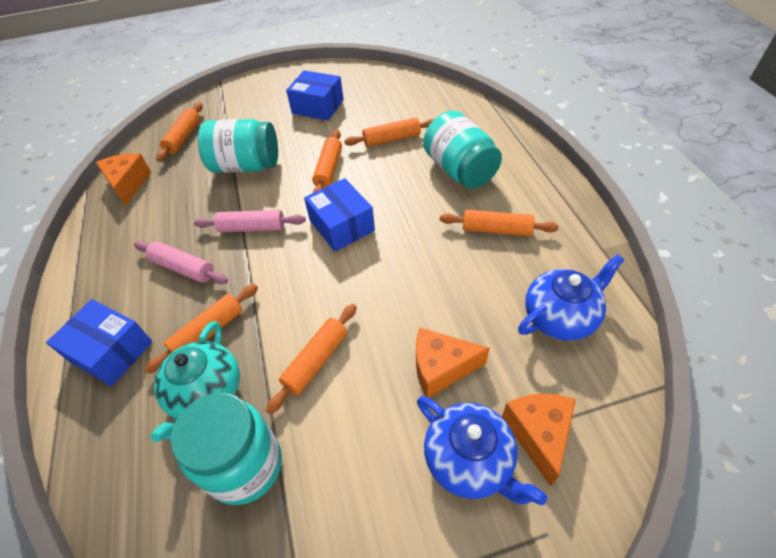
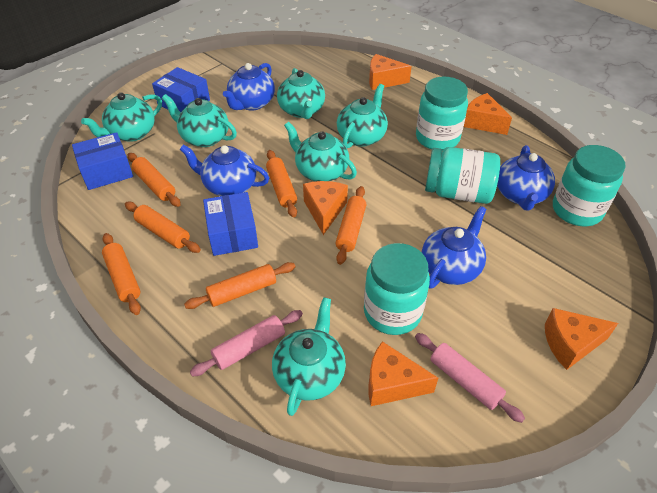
blue teapot: 2 -> 4
orange cheese: 3 -> 5
turquoise jar: 3 -> 4
turquoise teapot: 1 -> 6

